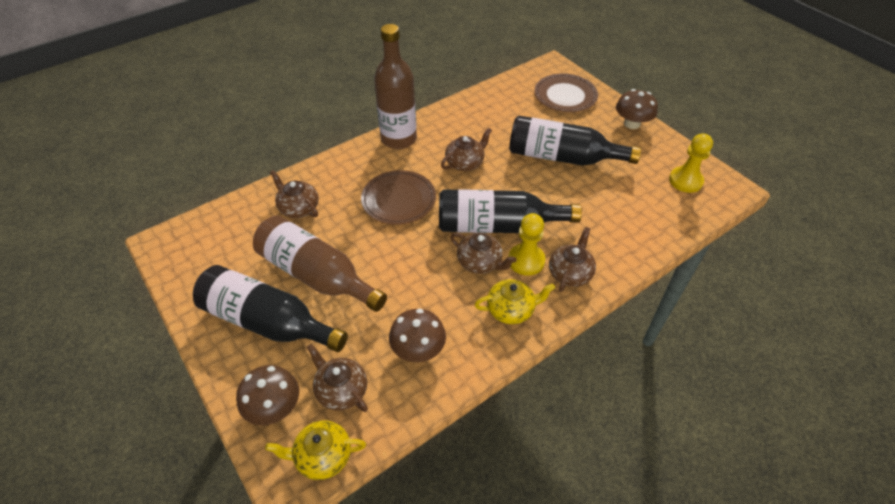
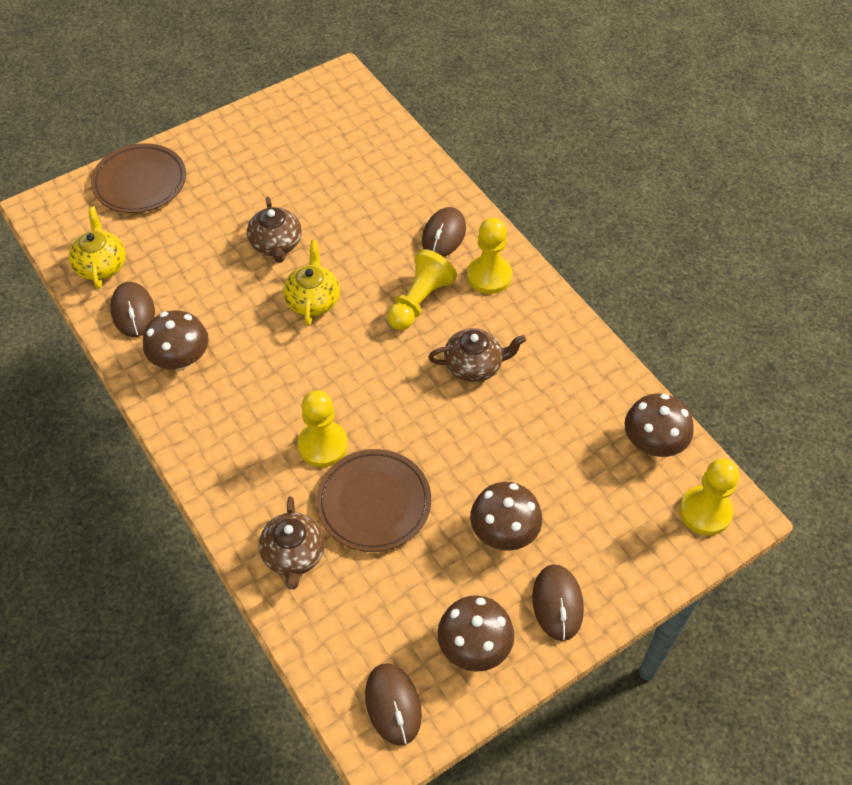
black bottle: 3 -> 0
brown bottle: 2 -> 0
brown mouse: 0 -> 4
brown mushroom: 3 -> 4
brown teapot: 5 -> 3
yellow pawn: 2 -> 4

